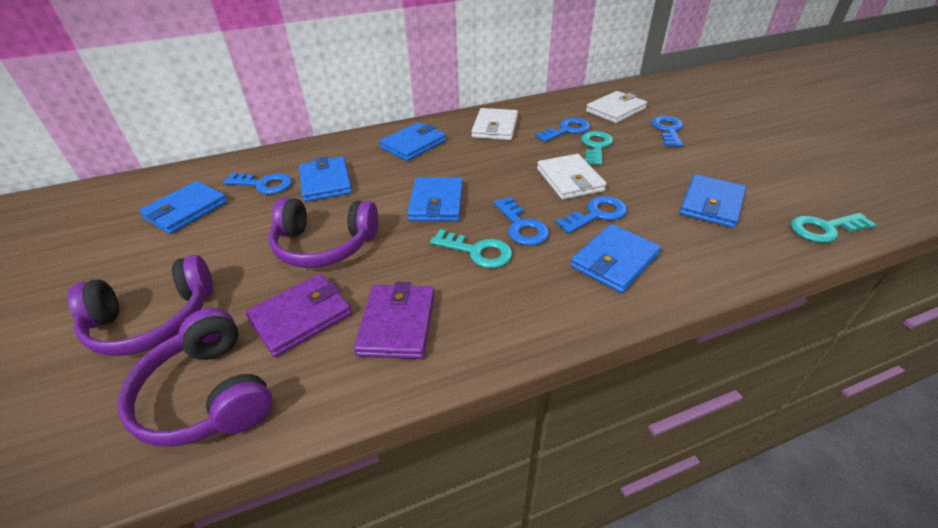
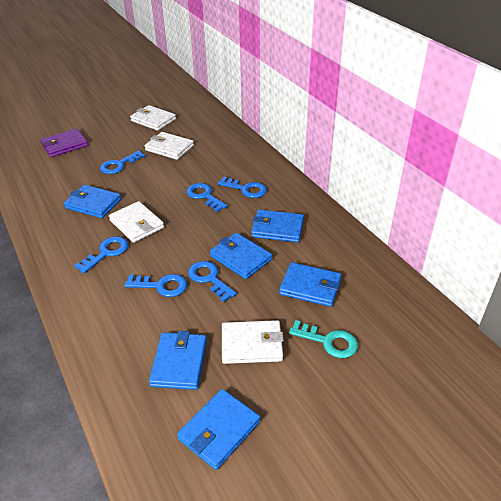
blue key: 5 -> 6
purple headphones: 3 -> 0
purple wallet: 2 -> 1
turquoise key: 3 -> 1
white wallet: 3 -> 4

